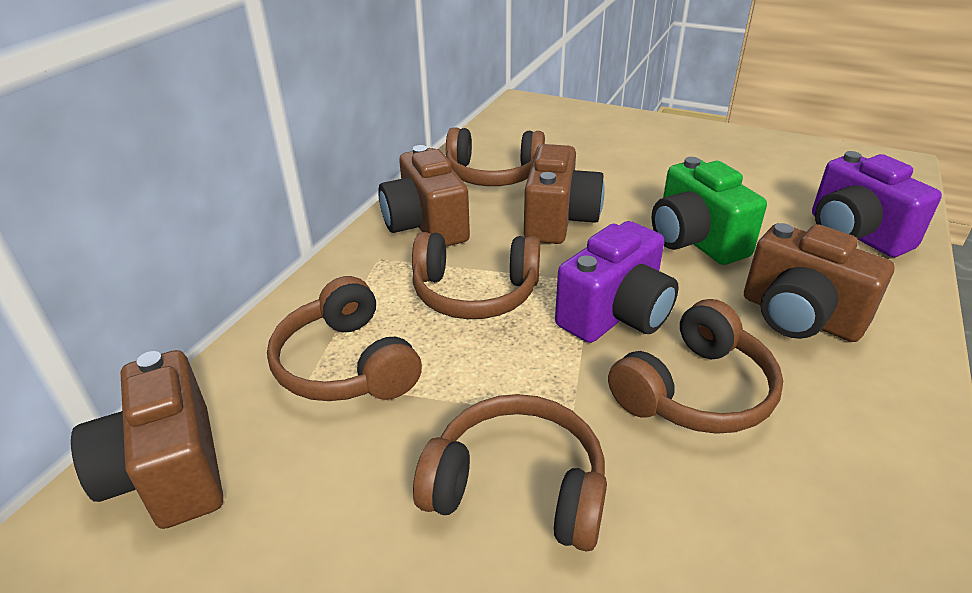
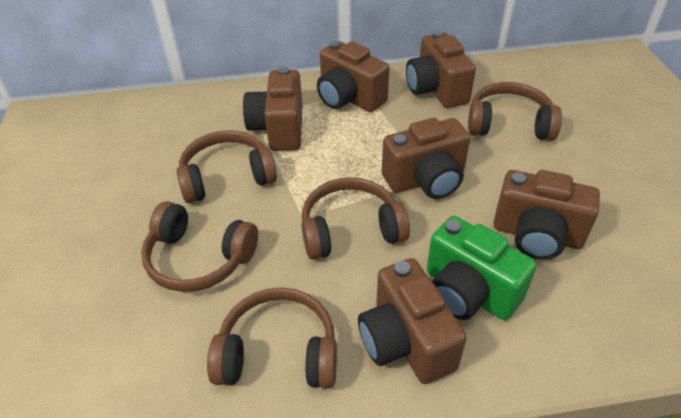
brown camera: 4 -> 6
purple camera: 2 -> 0

